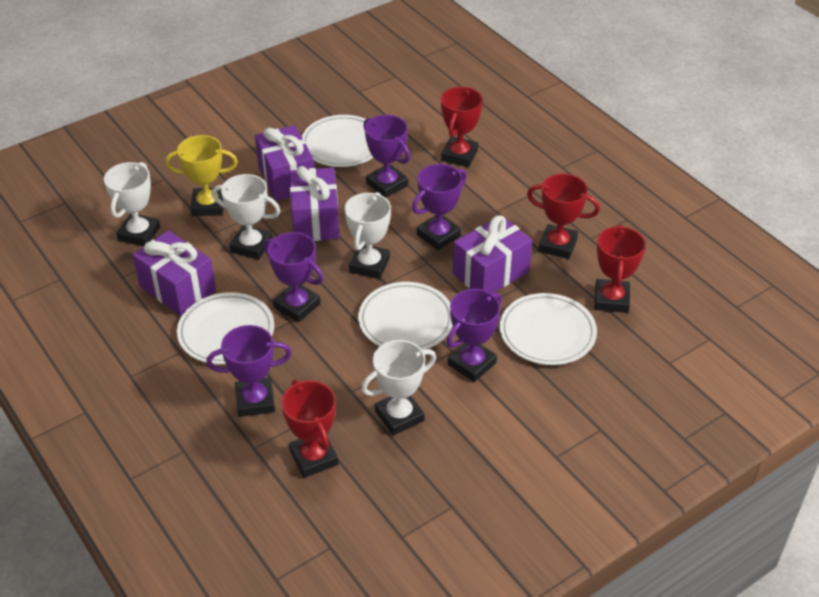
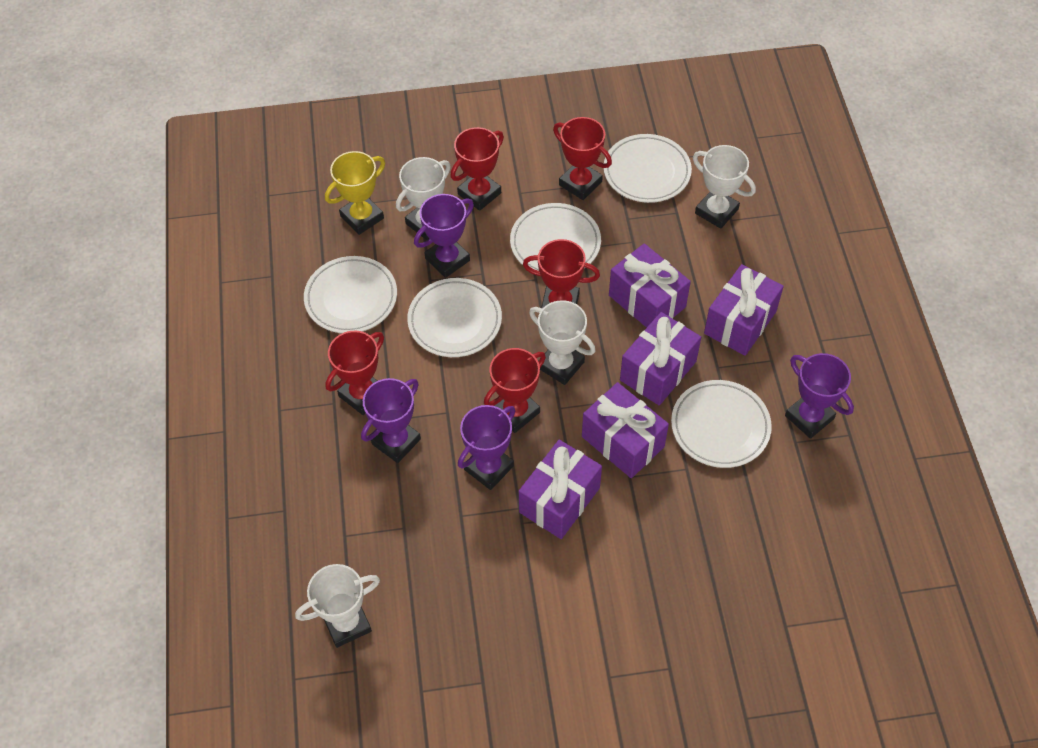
purple gift: 4 -> 5
purple trophy: 5 -> 4
red trophy: 4 -> 5
white plate: 4 -> 5

